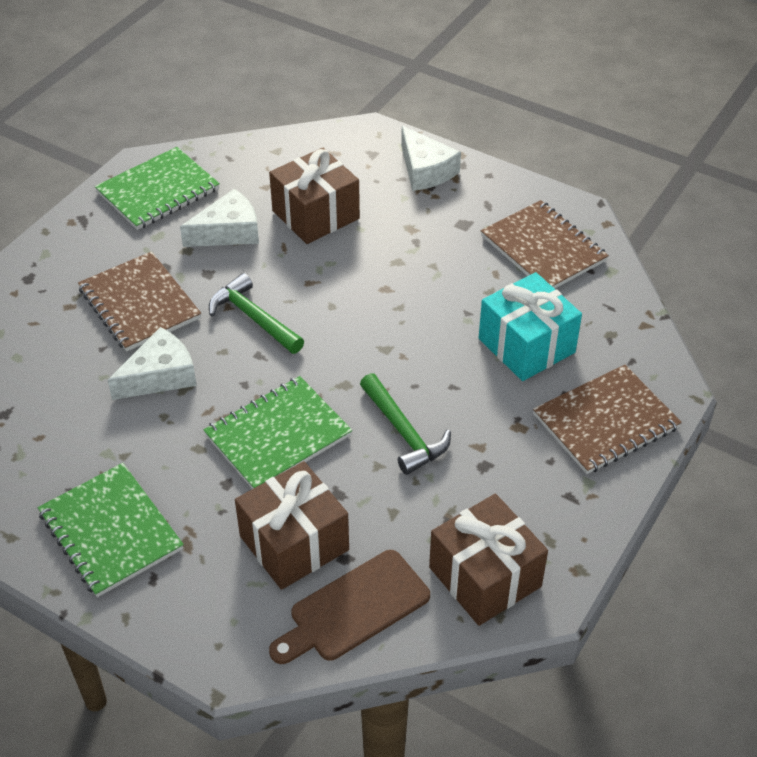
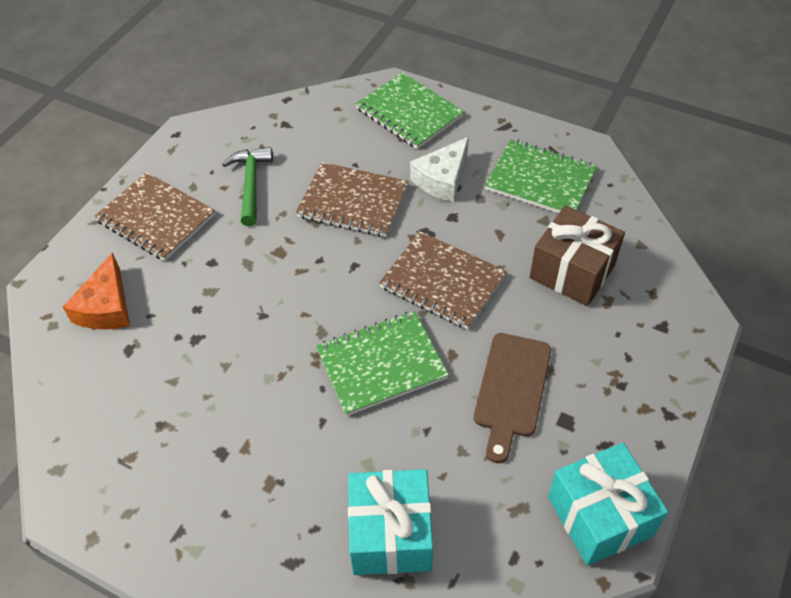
brown gift: 3 -> 1
green hammer: 2 -> 1
orange cheese: 0 -> 1
turquoise gift: 1 -> 2
white cheese: 3 -> 1

